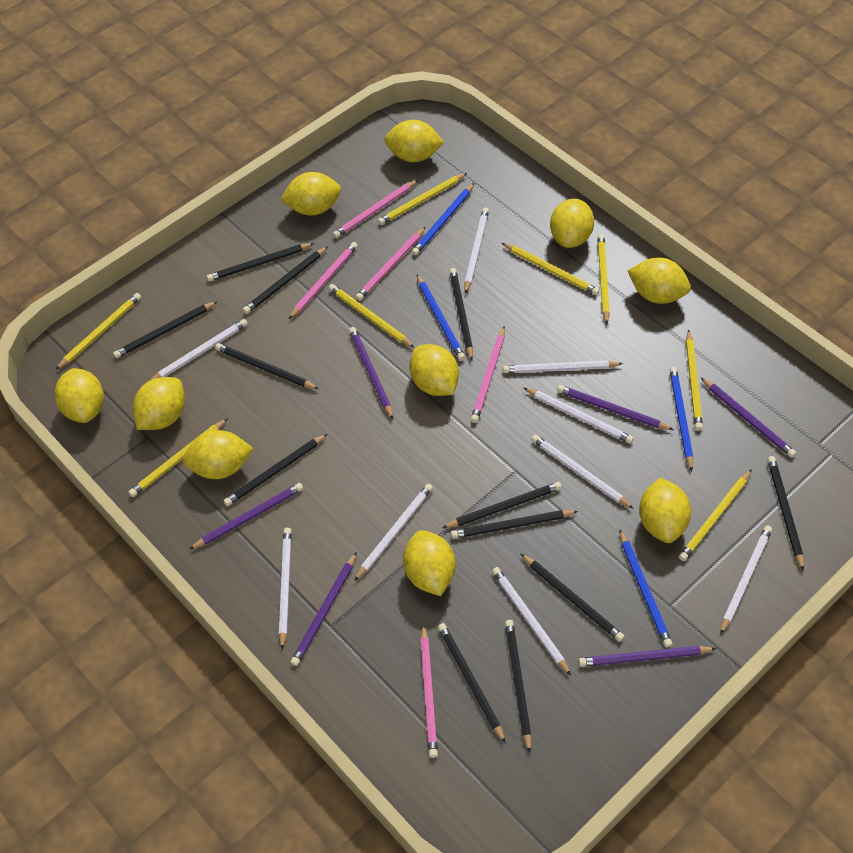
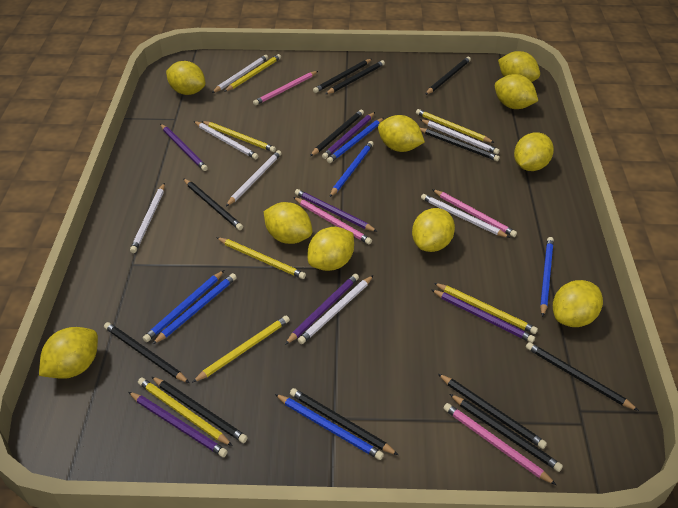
blue pencil: 4 -> 6
pink pencil: 5 -> 4
white pencil: 9 -> 7
yellow pencil: 8 -> 7

